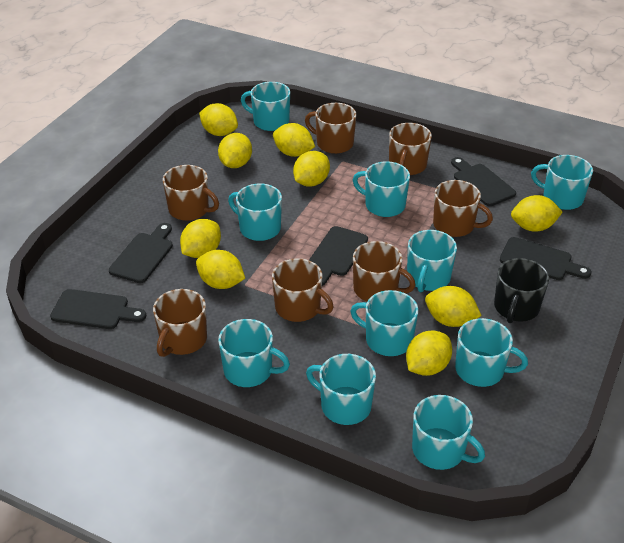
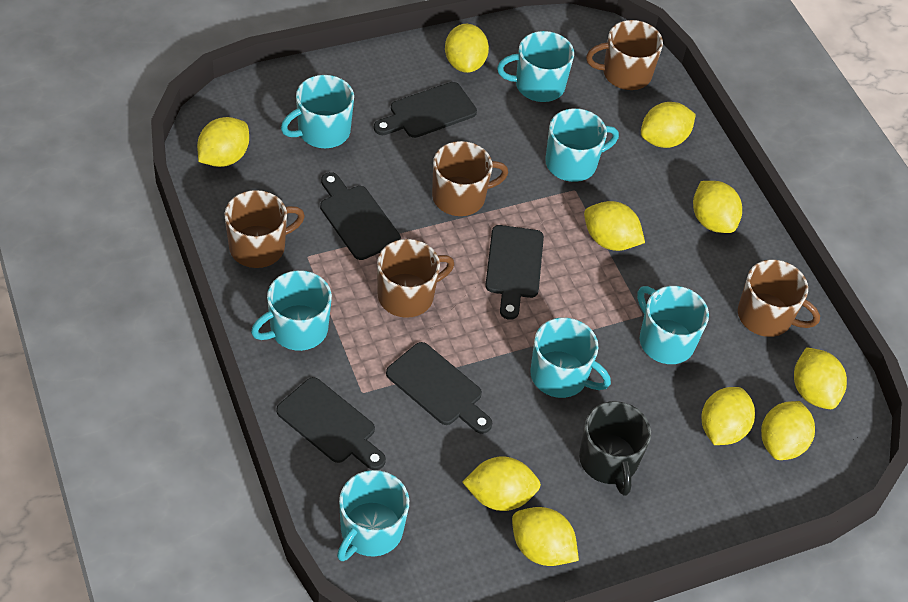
brown mug: 7 -> 5
turquoise mug: 10 -> 7
yellow lemon: 9 -> 10

